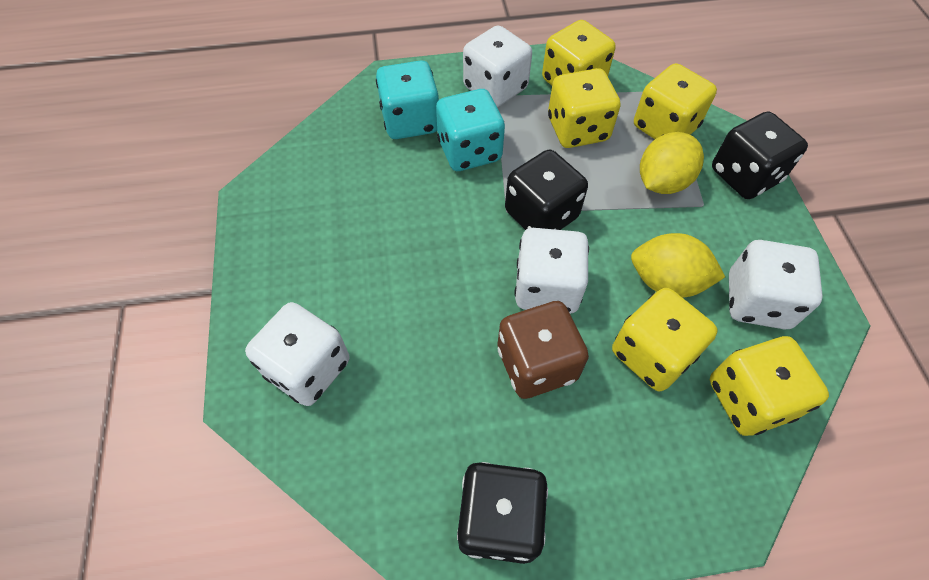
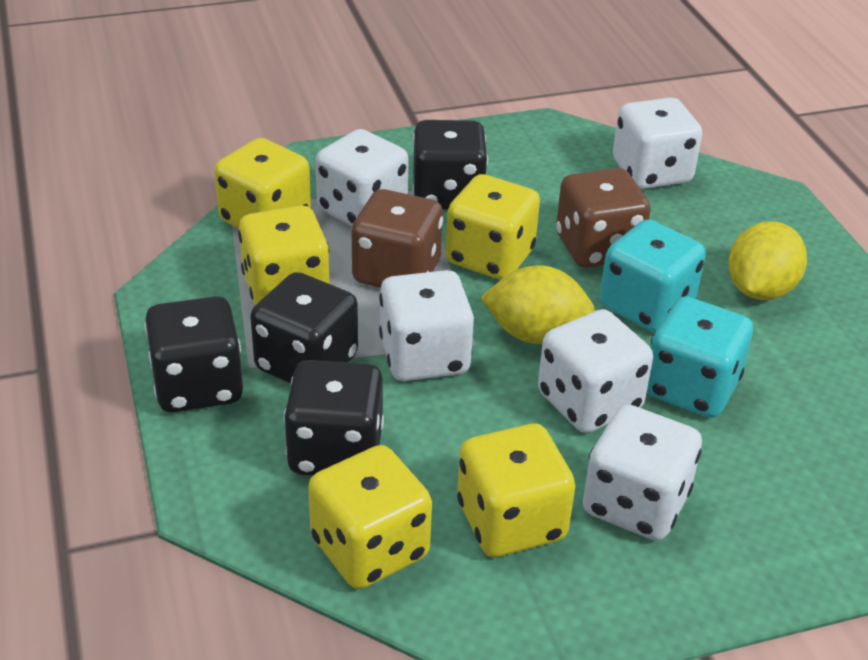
black dice: 3 -> 4
brown dice: 1 -> 2
white dice: 4 -> 5

